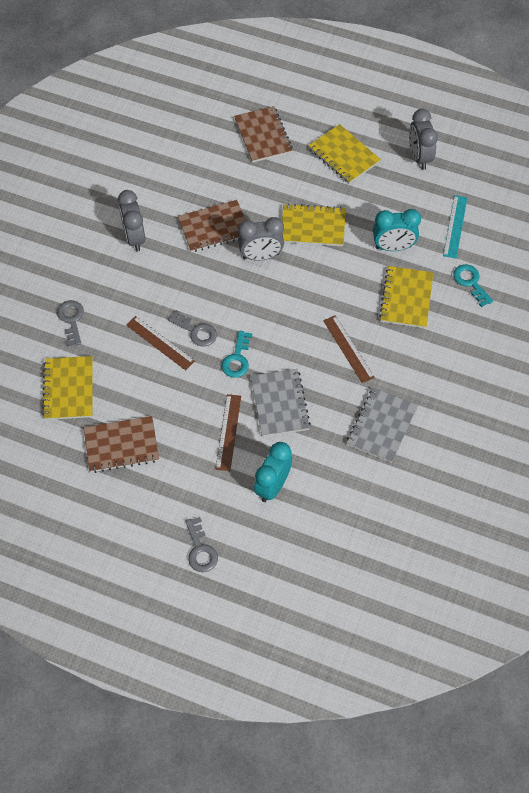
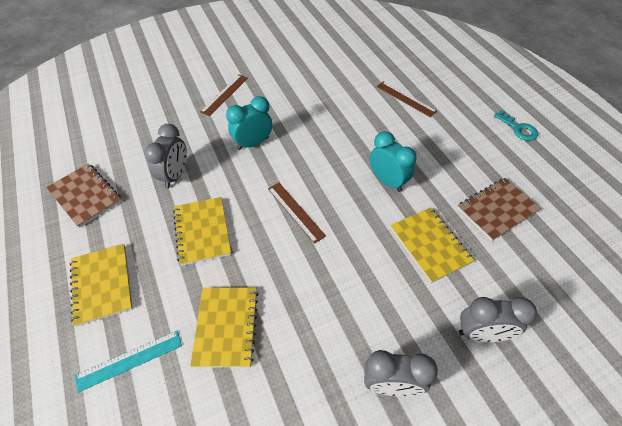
brown notebook: 3 -> 2
grey key: 3 -> 0
grey notebook: 2 -> 0
turquoise key: 2 -> 1

